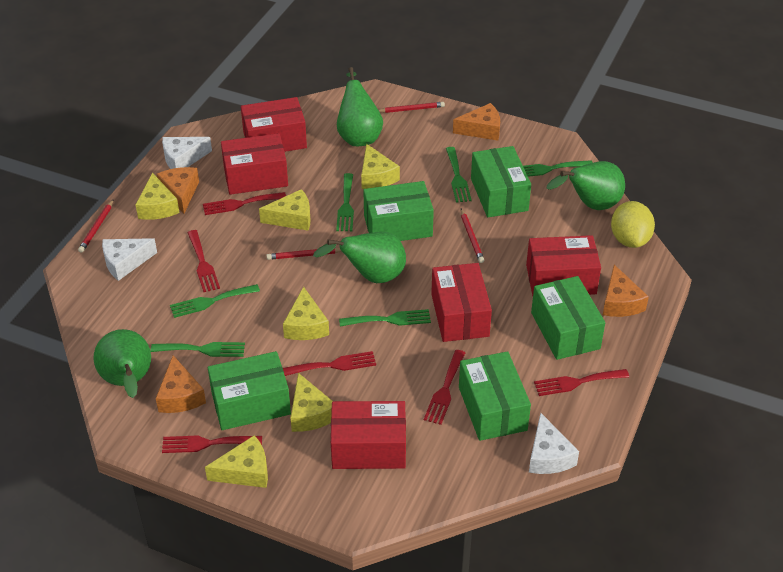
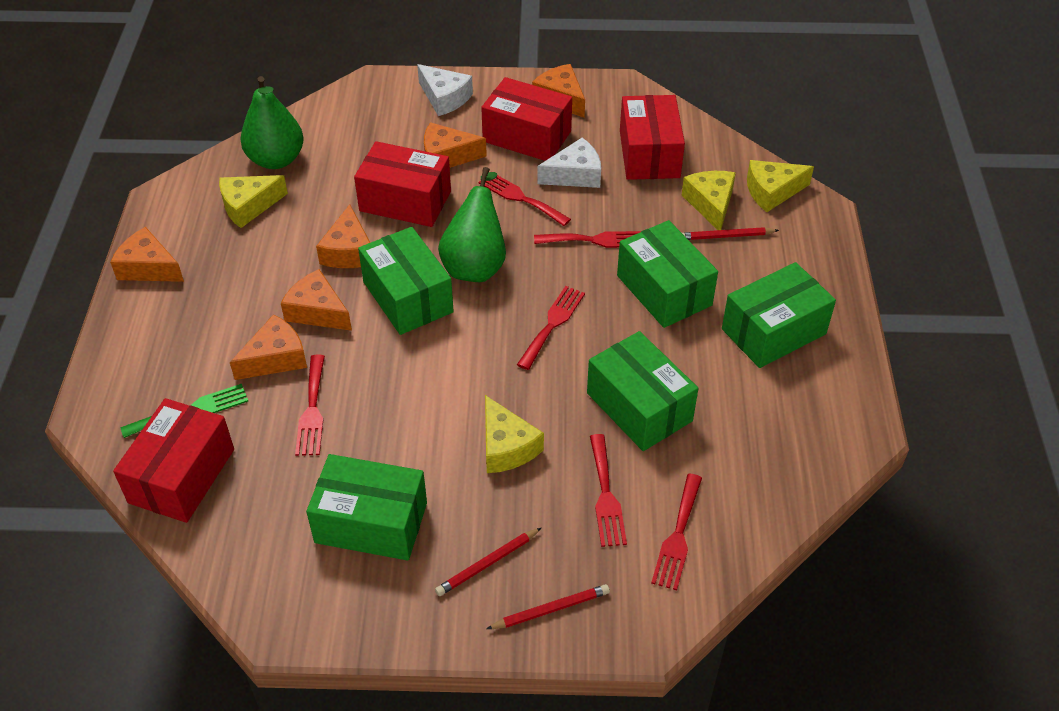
green fork: 6 -> 1
green pear: 4 -> 2
orange cheese: 4 -> 6
red box: 5 -> 4
red pencil: 4 -> 3
white cheese: 3 -> 2
yellow cheese: 6 -> 4
yellow lemon: 1 -> 0

